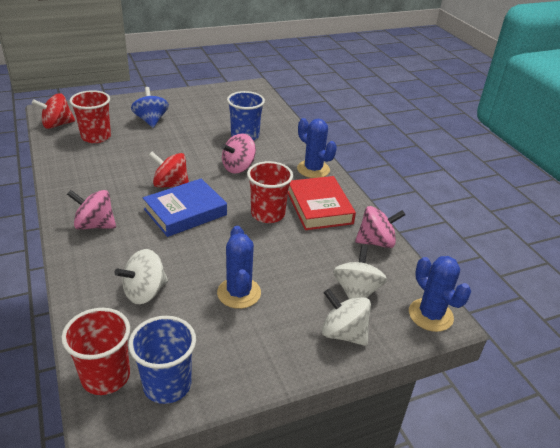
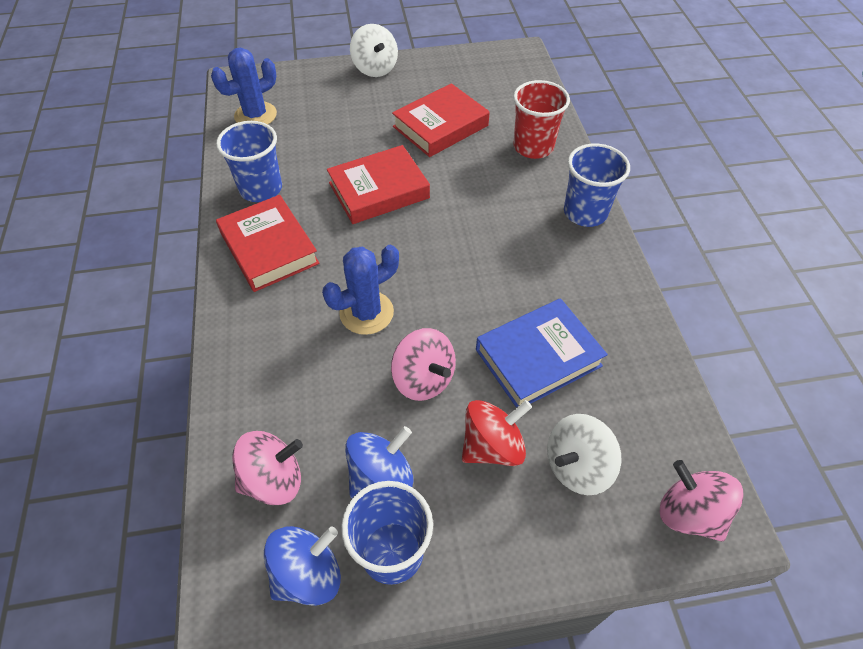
blue cactus: 3 -> 2
blue cup: 2 -> 3
blue spinning top: 1 -> 2
red book: 1 -> 3
red cup: 3 -> 1
red spinning top: 2 -> 1
white spinning top: 3 -> 2

